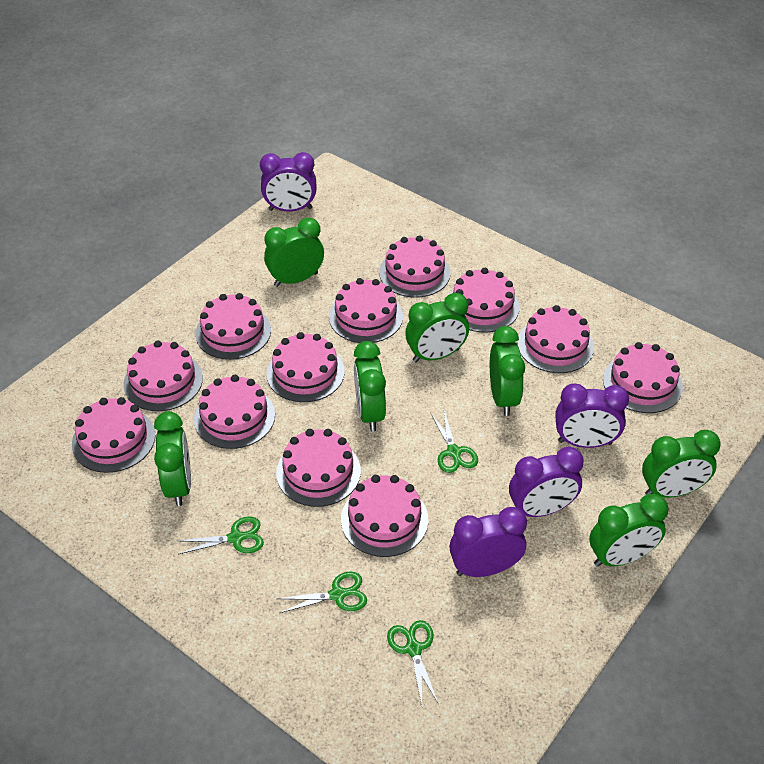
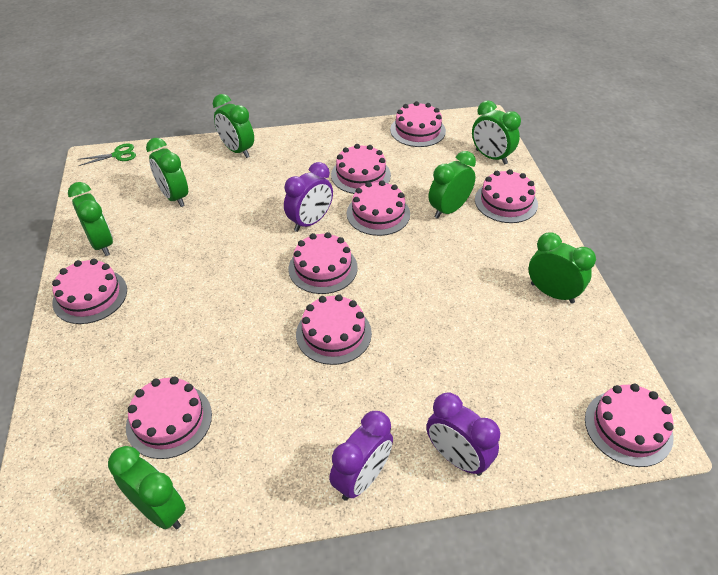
green scissors: 4 -> 1
pink cake: 12 -> 9
purple clock: 4 -> 3

